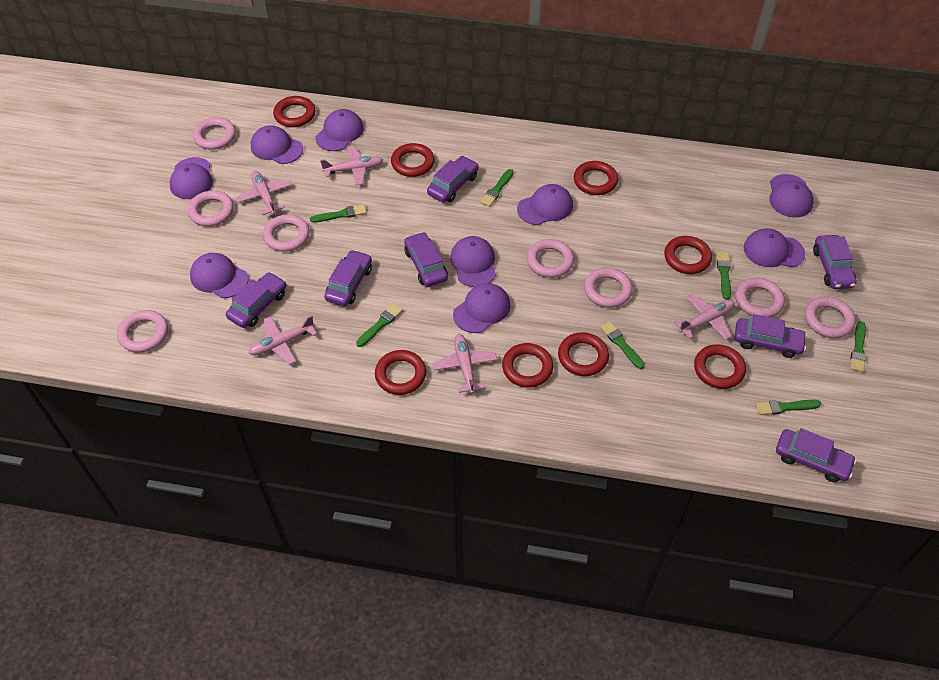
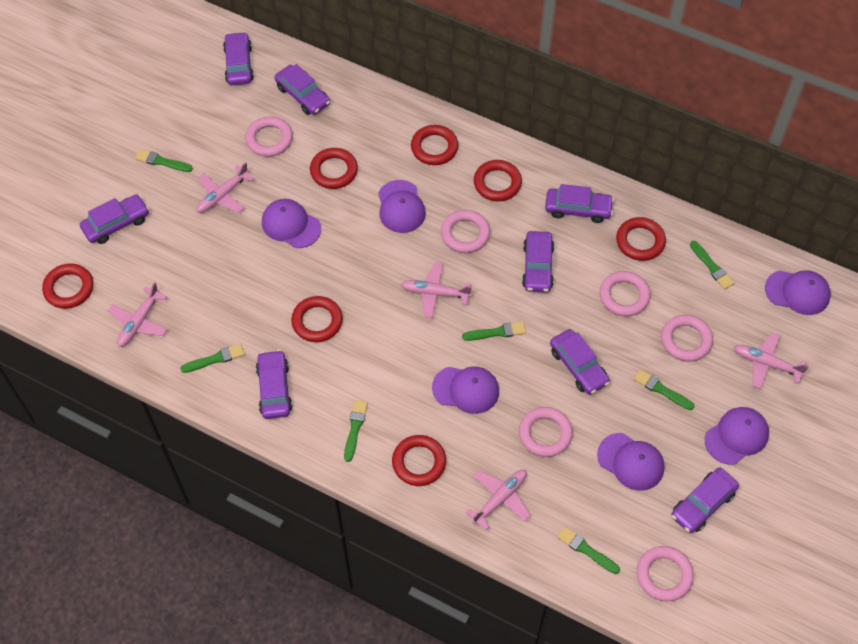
pink ring: 8 -> 6
purple cap: 9 -> 6
purple car: 7 -> 8
red ring: 8 -> 7

